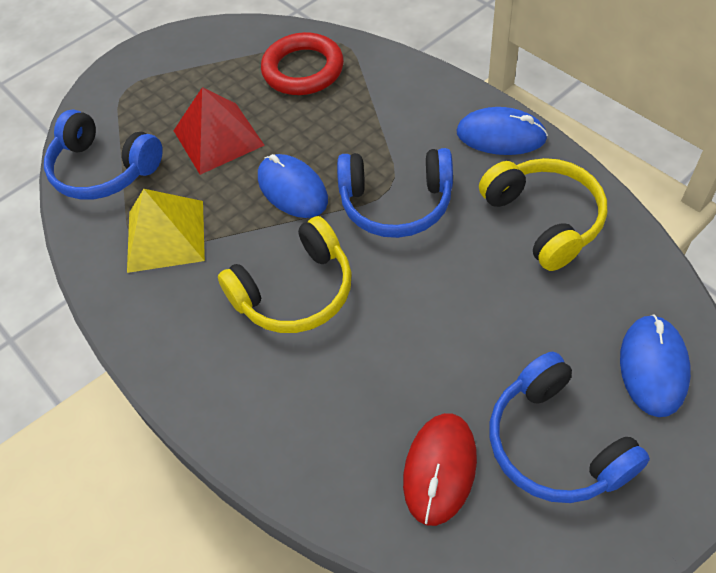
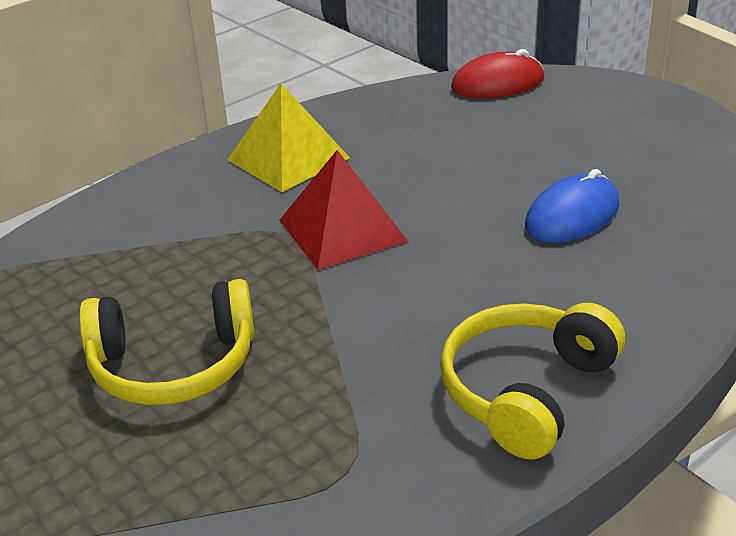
blue headphones: 3 -> 0
blue mouse: 3 -> 1
red ring: 1 -> 0

